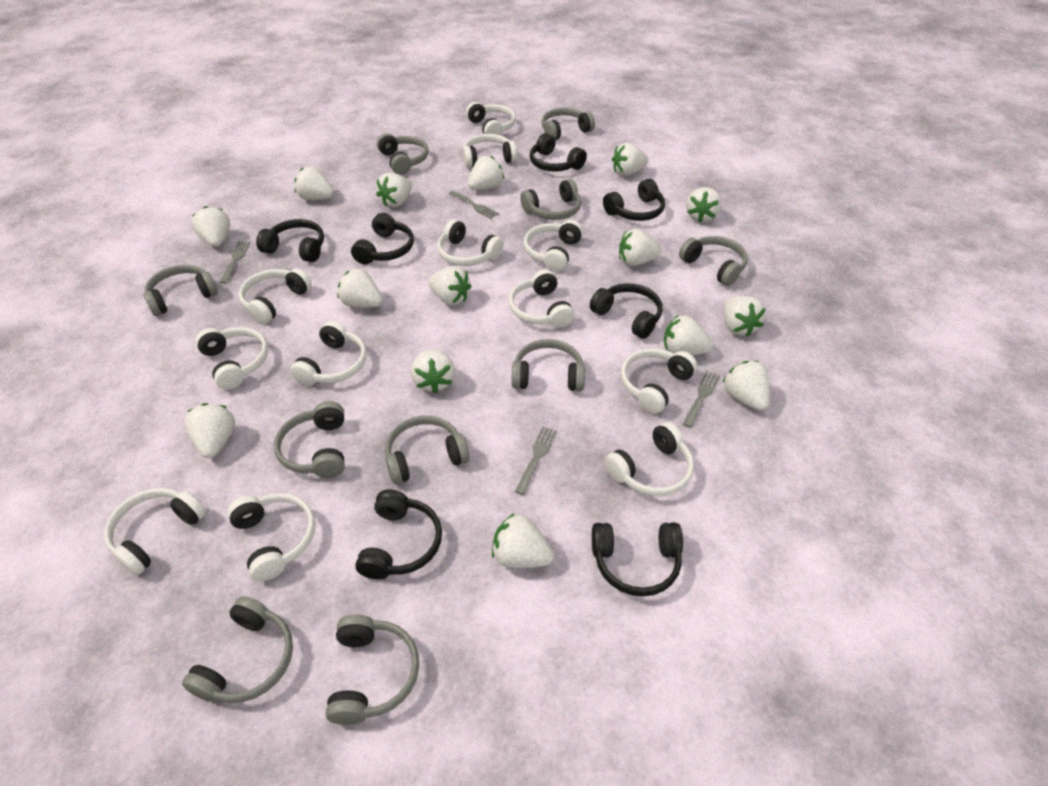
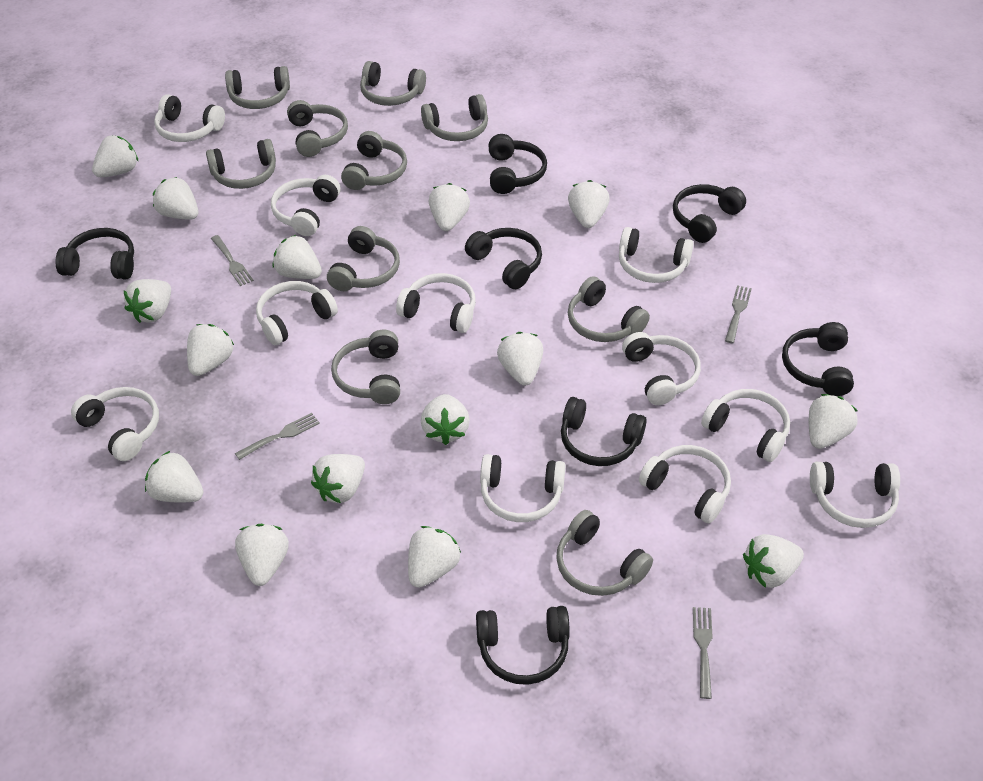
white headphones: 12 -> 11

